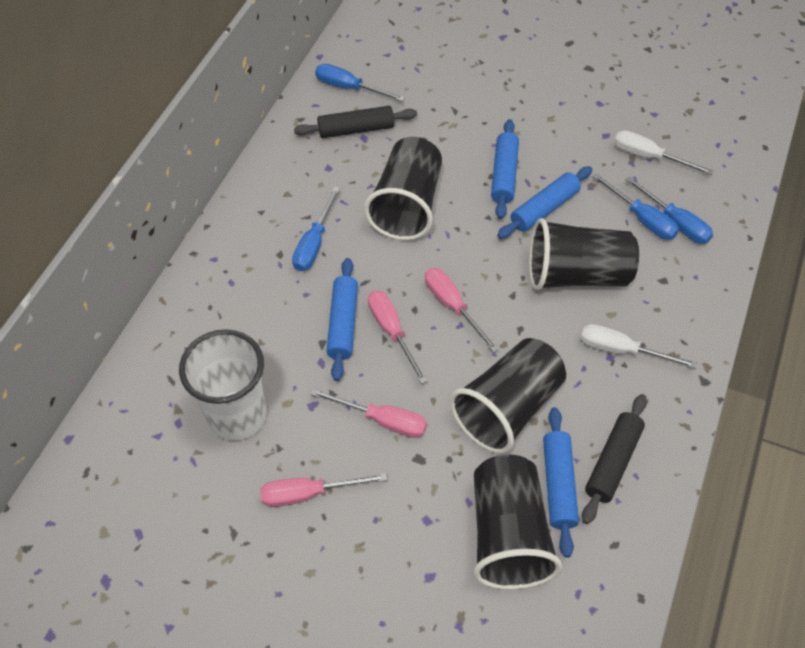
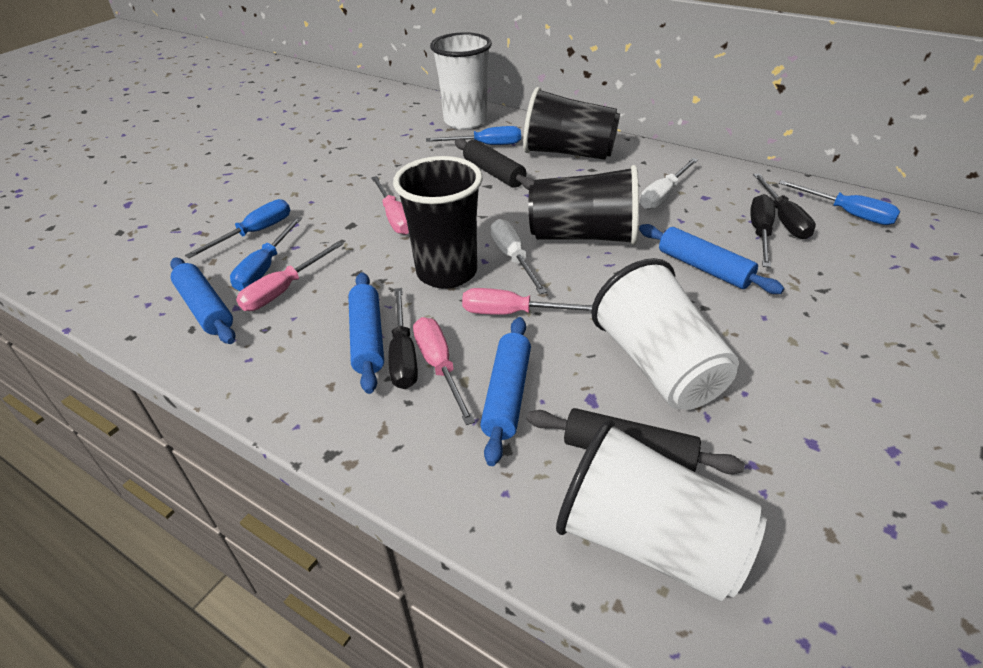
black cup: 4 -> 3
black screwdriver: 0 -> 3
white cup: 1 -> 3

